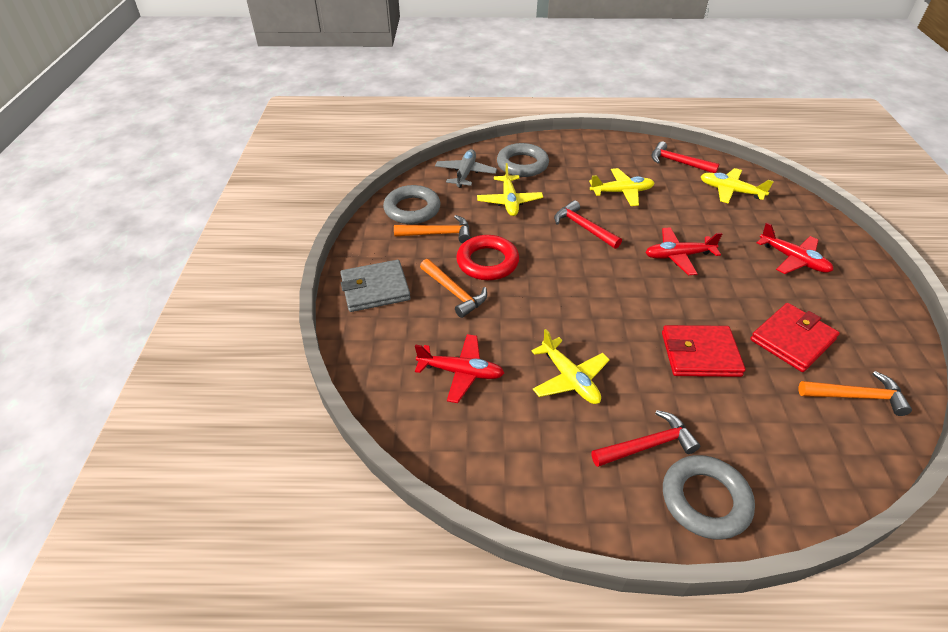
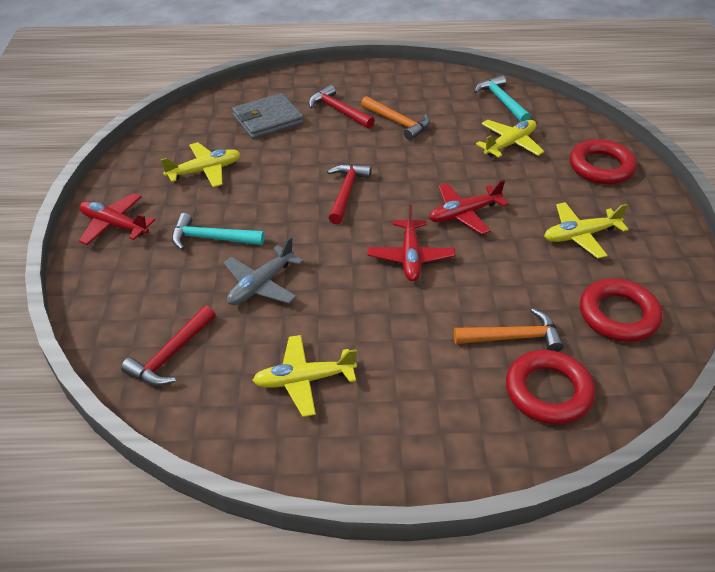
grey ring: 3 -> 0
orange hammer: 3 -> 2
red ring: 1 -> 3
red wallet: 2 -> 0
turquoise hammer: 0 -> 2

